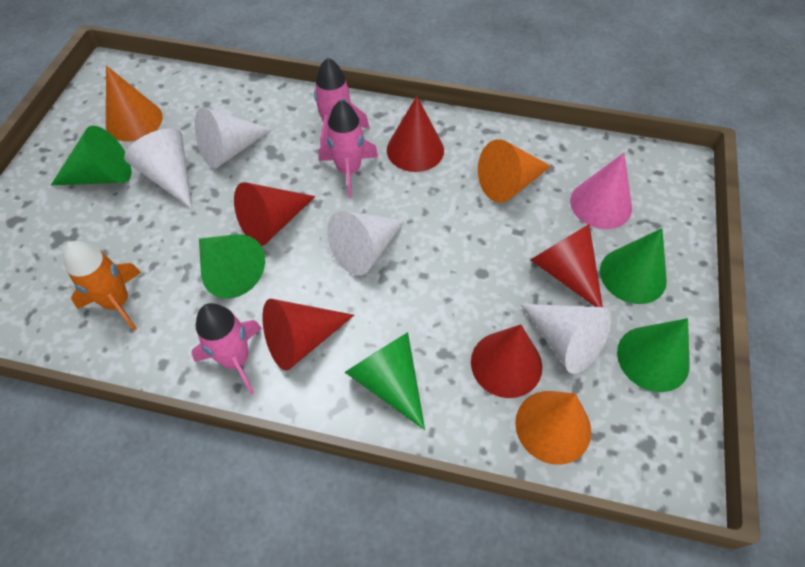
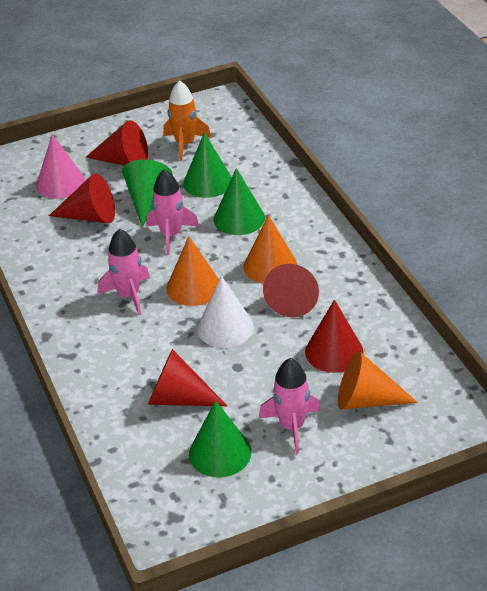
green cone: 5 -> 4
white cone: 4 -> 1

